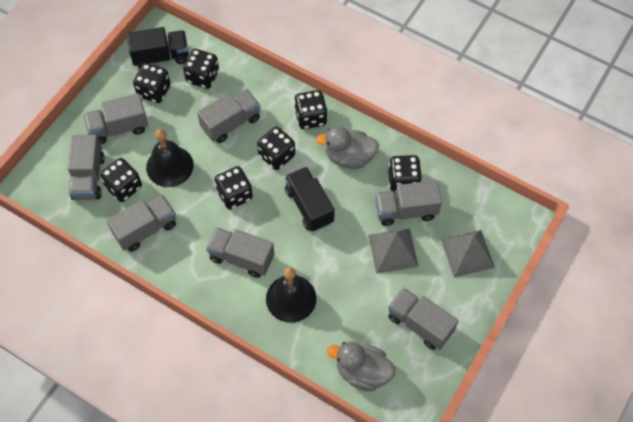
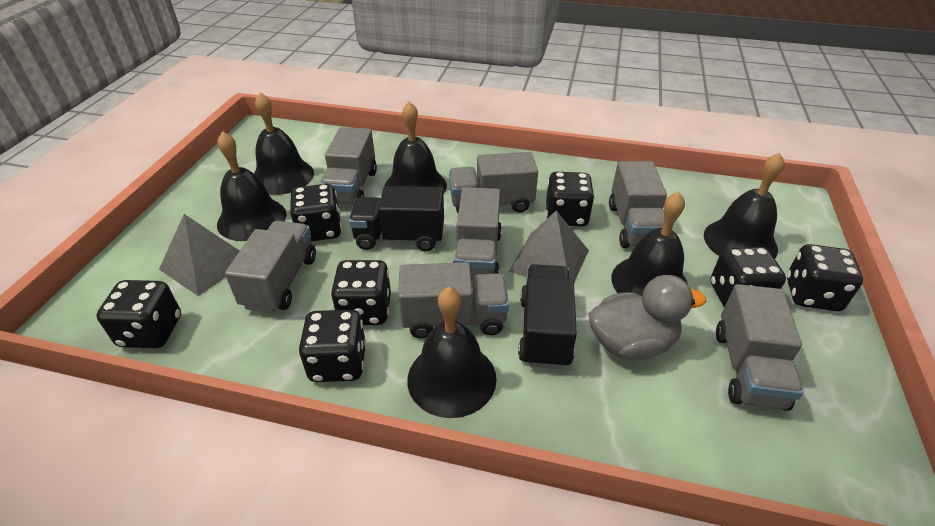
black bell: 2 -> 6
grey duck: 2 -> 1

